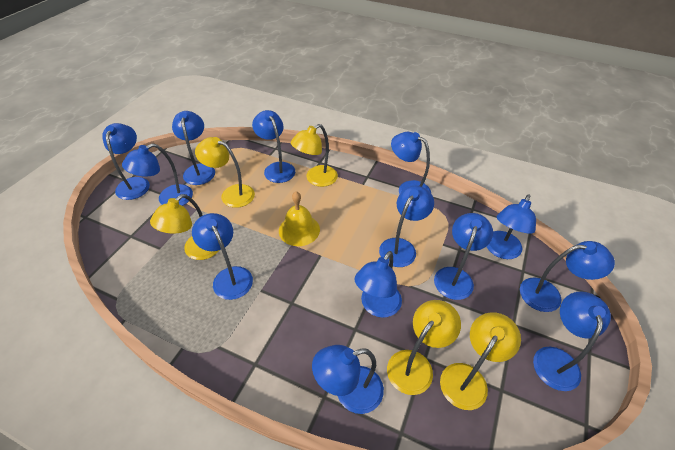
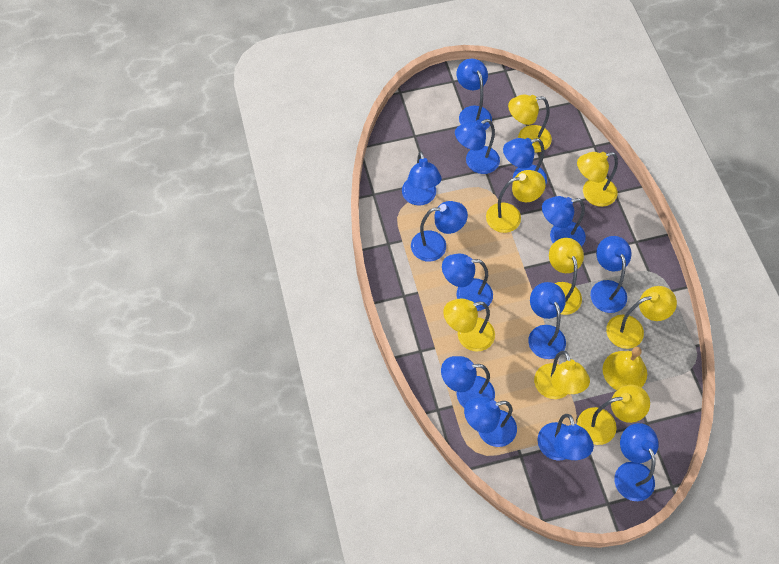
yellow lamp: 5 -> 8

